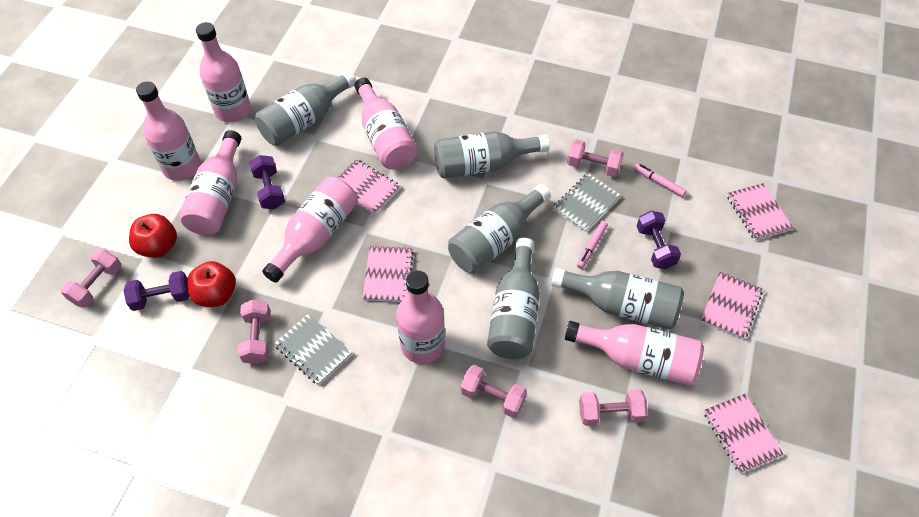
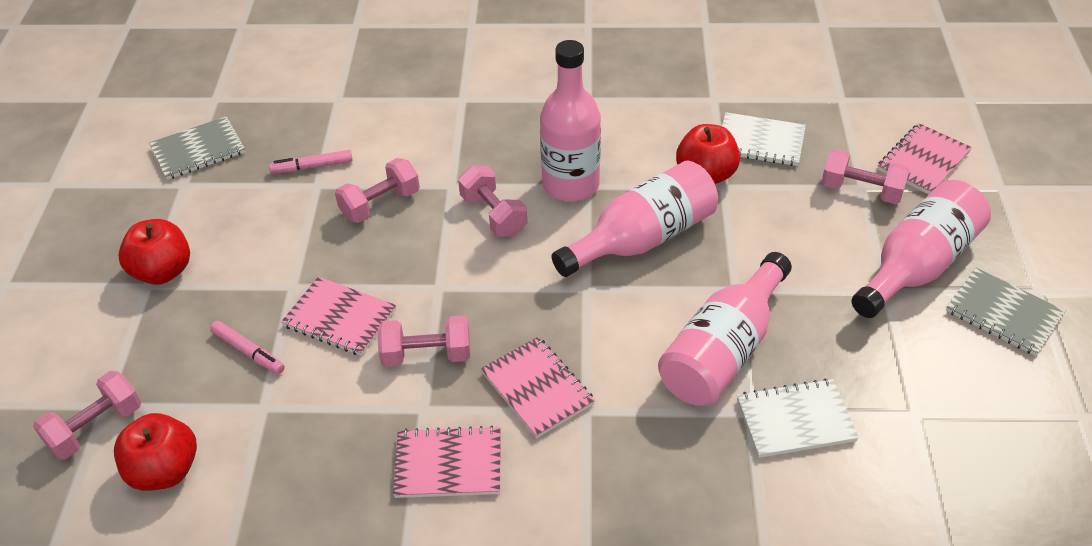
grey bottle: 5 -> 0
pink bottle: 7 -> 4
pink notebook: 5 -> 4
purple dumbbell: 3 -> 0
red apple: 2 -> 3
white notebook: 0 -> 2

